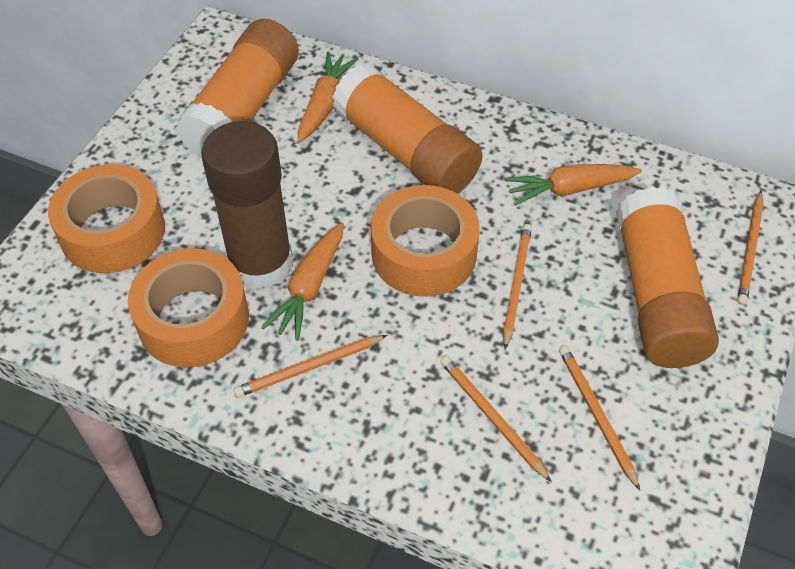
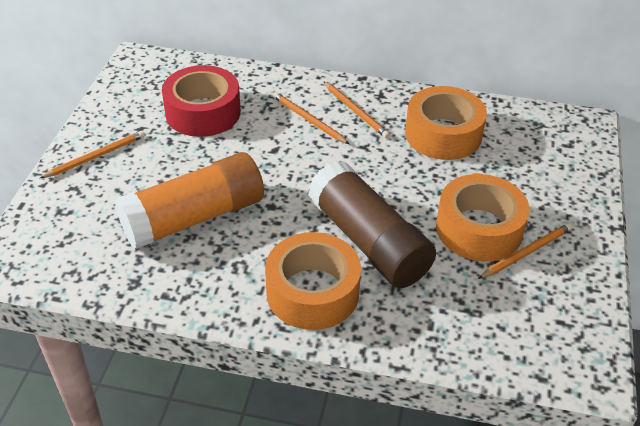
orange carrot: 3 -> 0
orange glue stick: 3 -> 1
orange pencil: 5 -> 4
red tape: 0 -> 1

